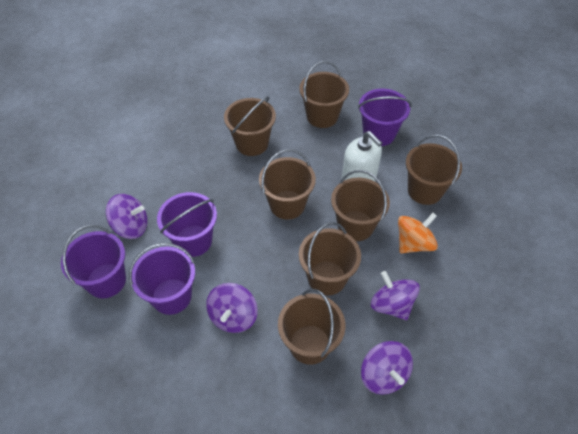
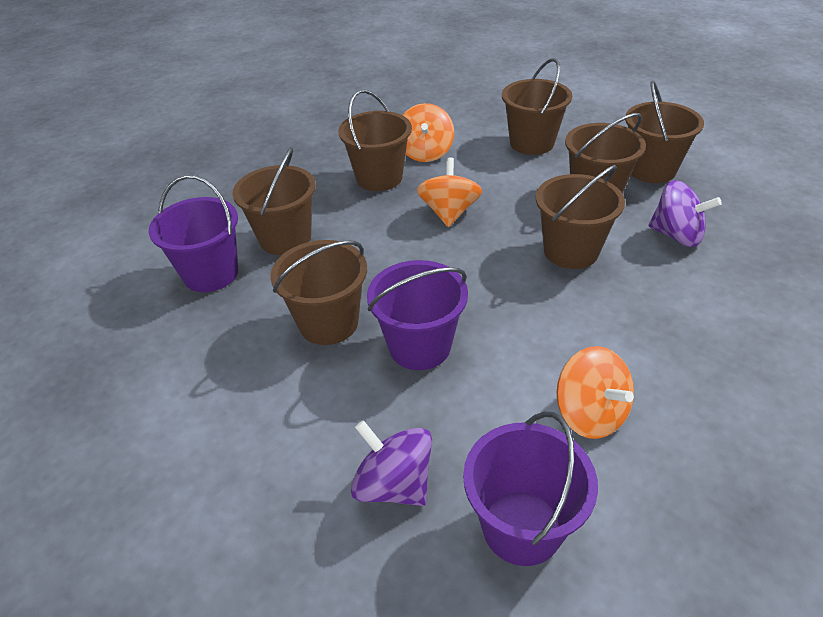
orange spinning top: 1 -> 3
purple bucket: 4 -> 3
purple spinning top: 4 -> 2
white soap dispenser: 1 -> 0

